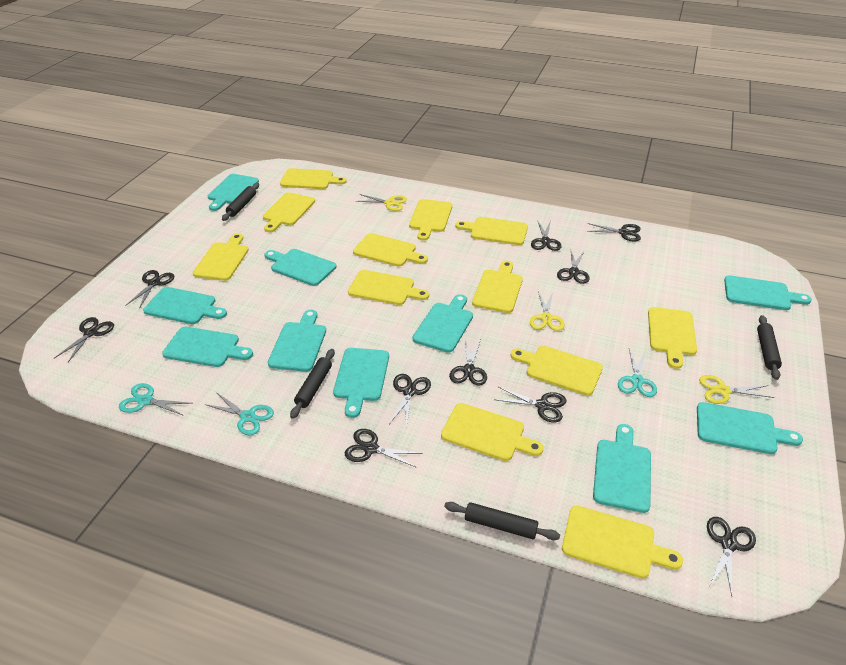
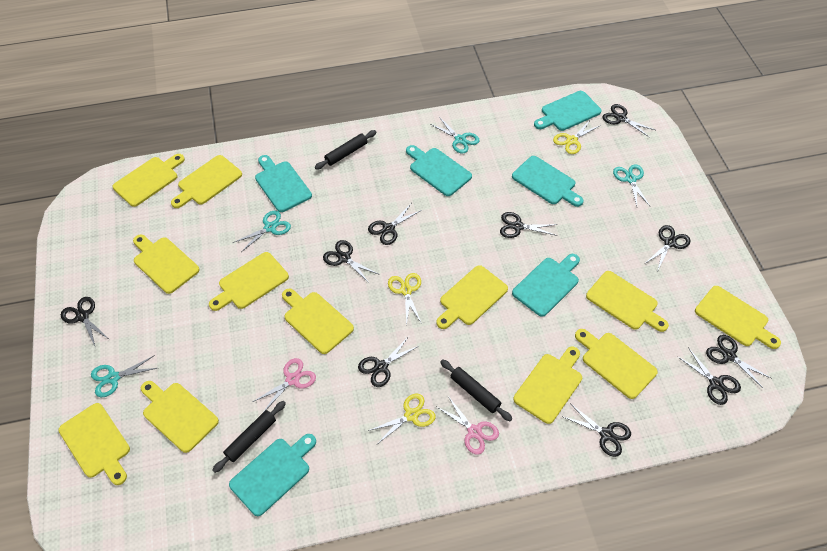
black rolling pin: 4 -> 3
pink scissors: 0 -> 2
turquoise cutting board: 10 -> 6
turquoise scissors: 3 -> 4

